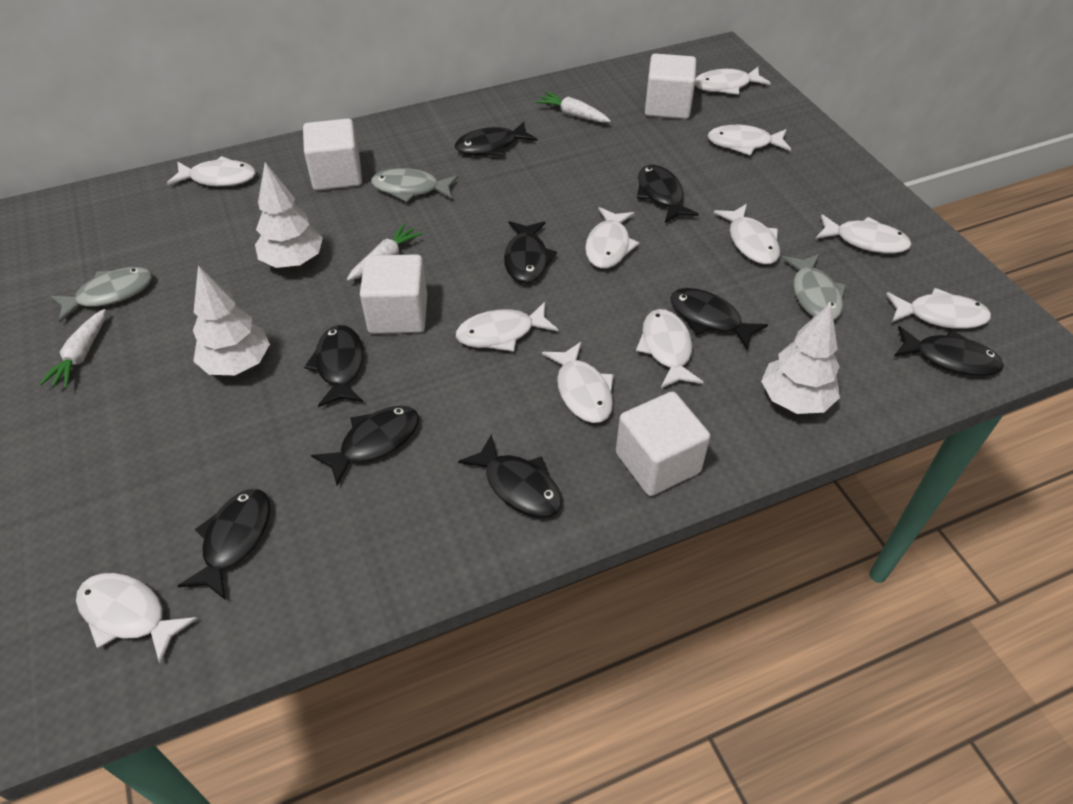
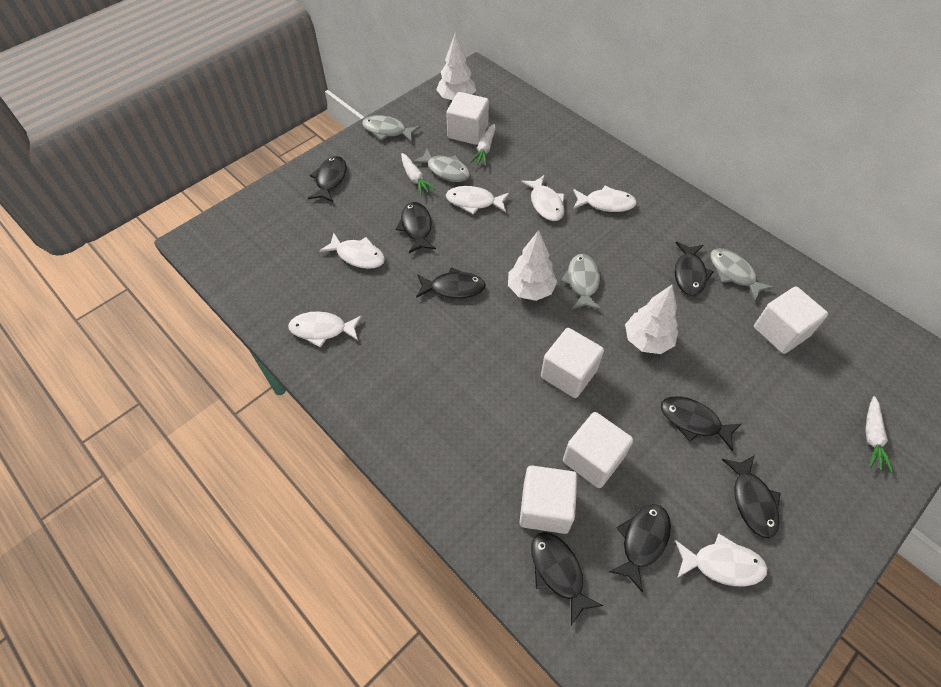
black fish: 9 -> 8
grey fish: 3 -> 4
white cube: 4 -> 5
white fish: 11 -> 6

